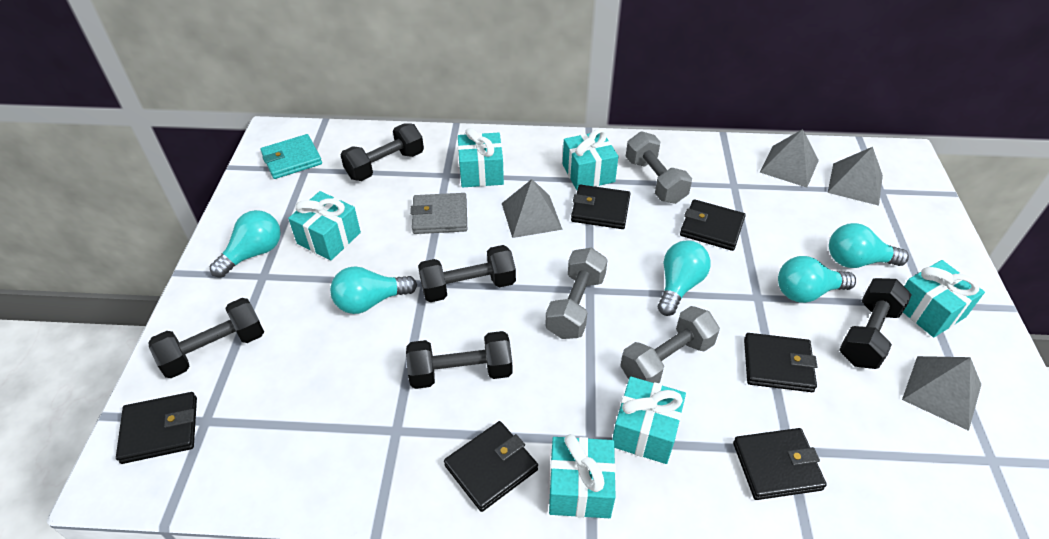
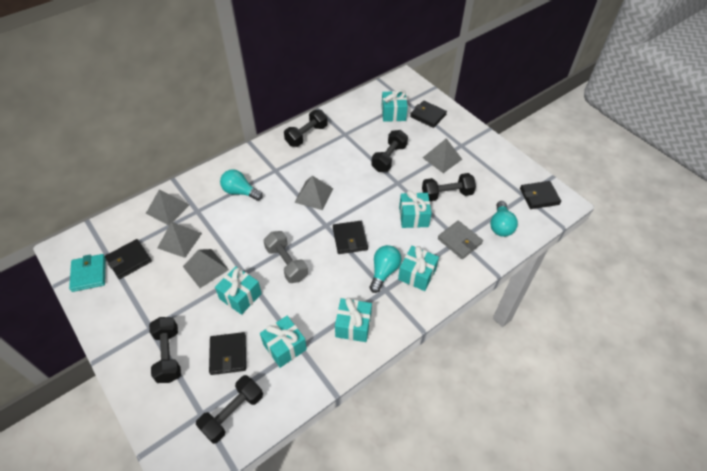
black wallet: 6 -> 5
grey dumbbell: 3 -> 1
grey pyramid: 4 -> 5
turquoise light bulb: 5 -> 3

